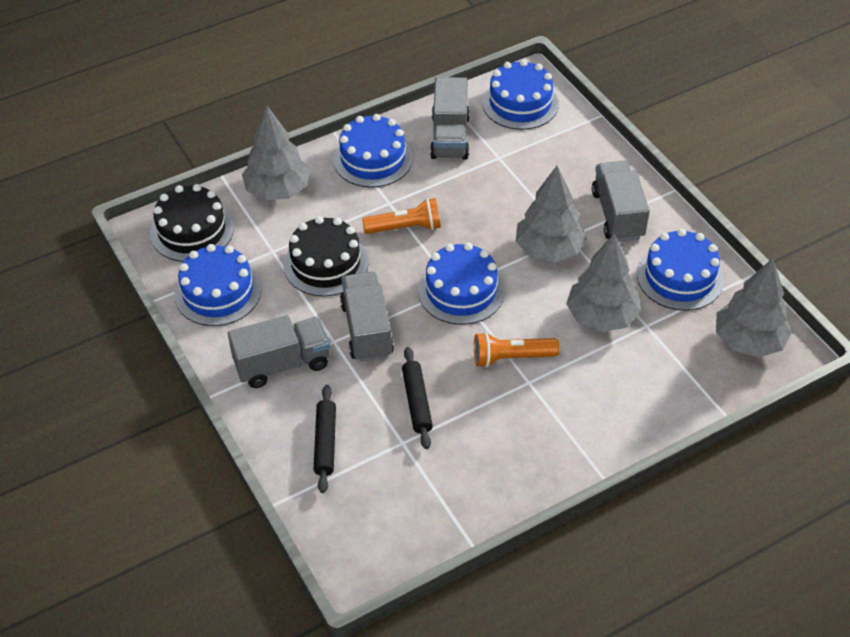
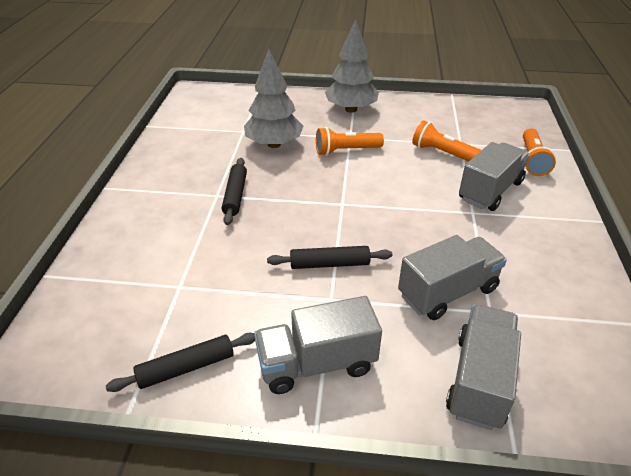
black cake: 2 -> 0
black rolling pin: 2 -> 3
blue cake: 5 -> 0
grey tree: 4 -> 2
orange flashlight: 2 -> 3

